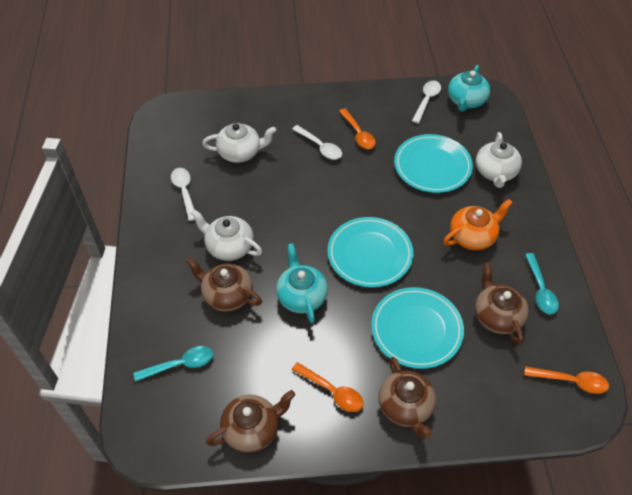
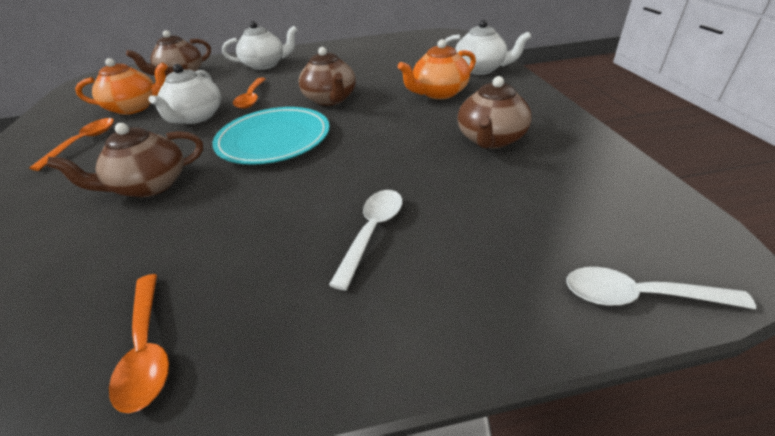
orange teapot: 1 -> 2
turquoise plate: 3 -> 1
turquoise spoon: 2 -> 0
turquoise teapot: 2 -> 0
white spoon: 3 -> 2

